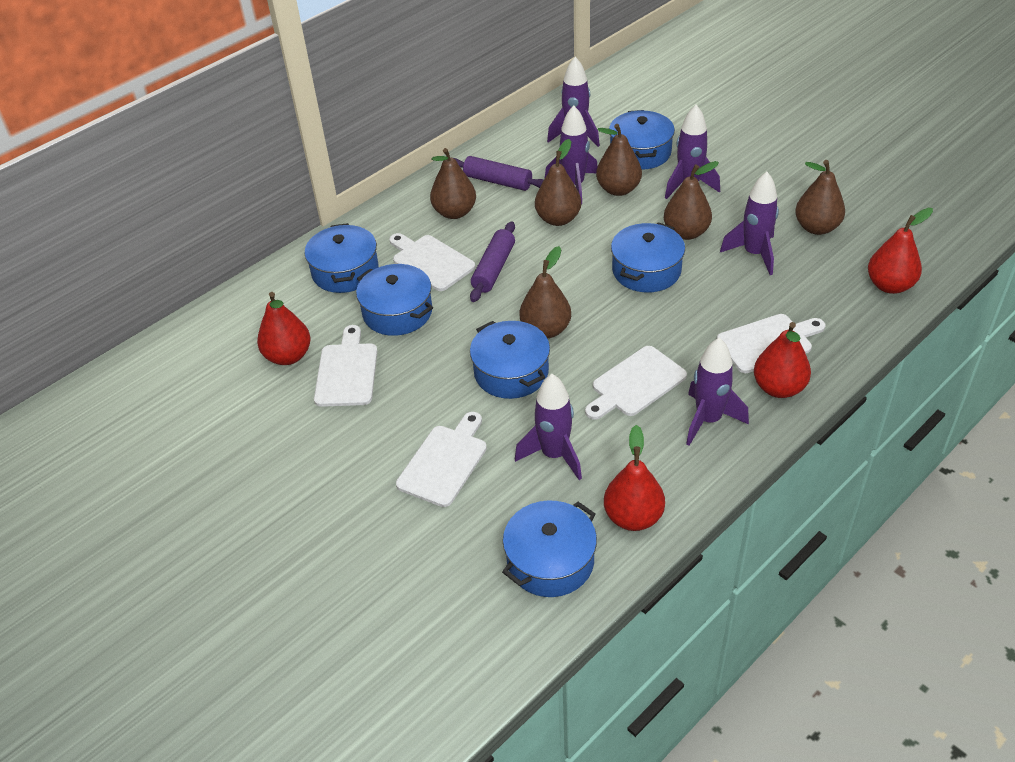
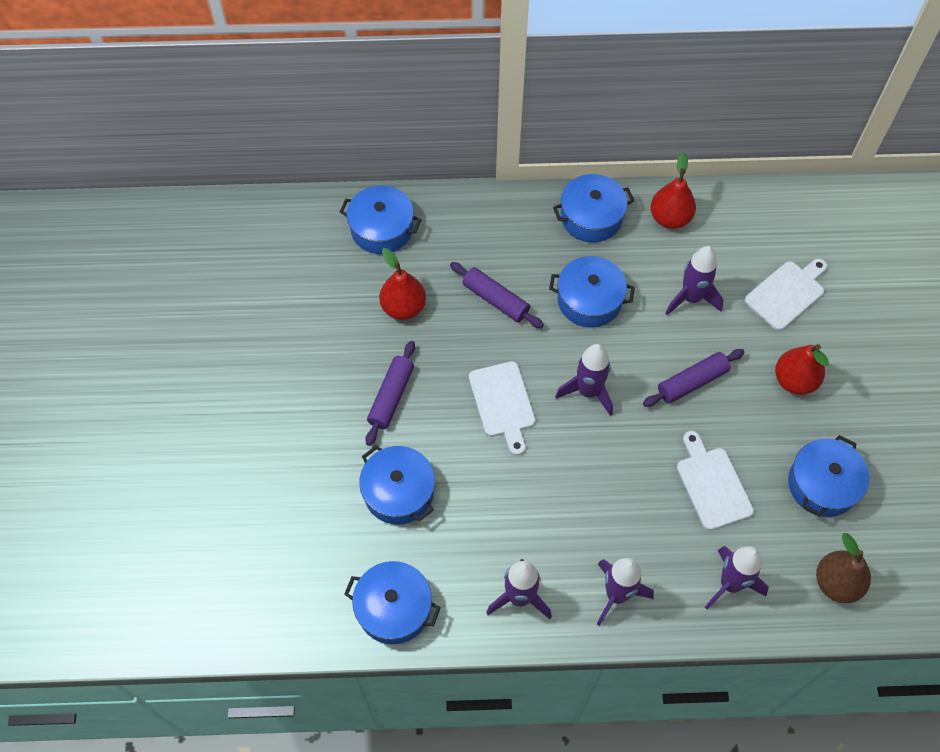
brown pear: 6 -> 1
purple rocket: 6 -> 5
purple rolling pin: 2 -> 3
red pear: 4 -> 3
white cutting board: 5 -> 3

